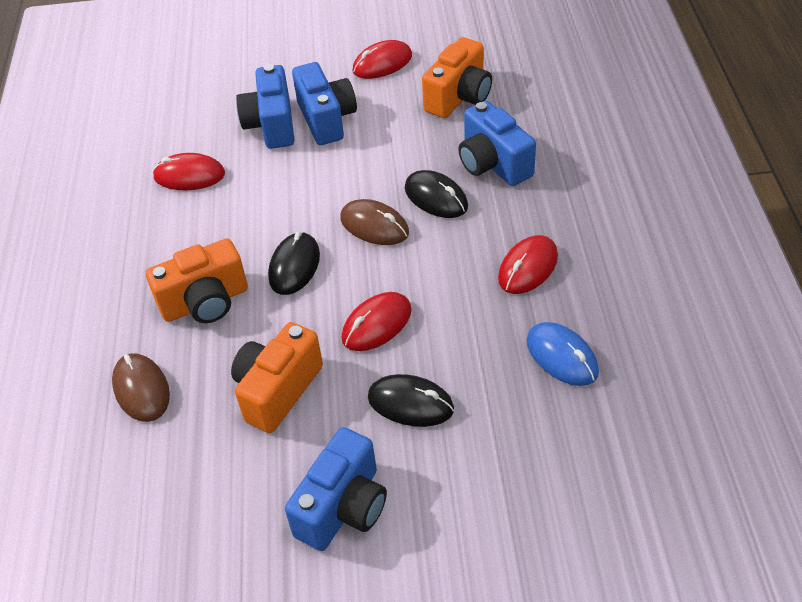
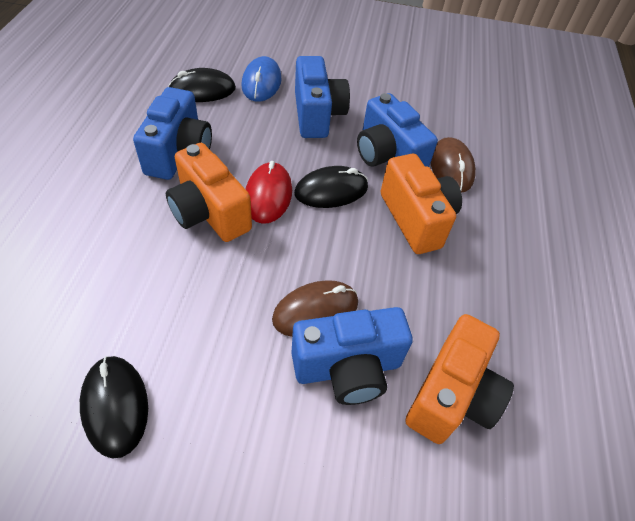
red mouse: 4 -> 1

